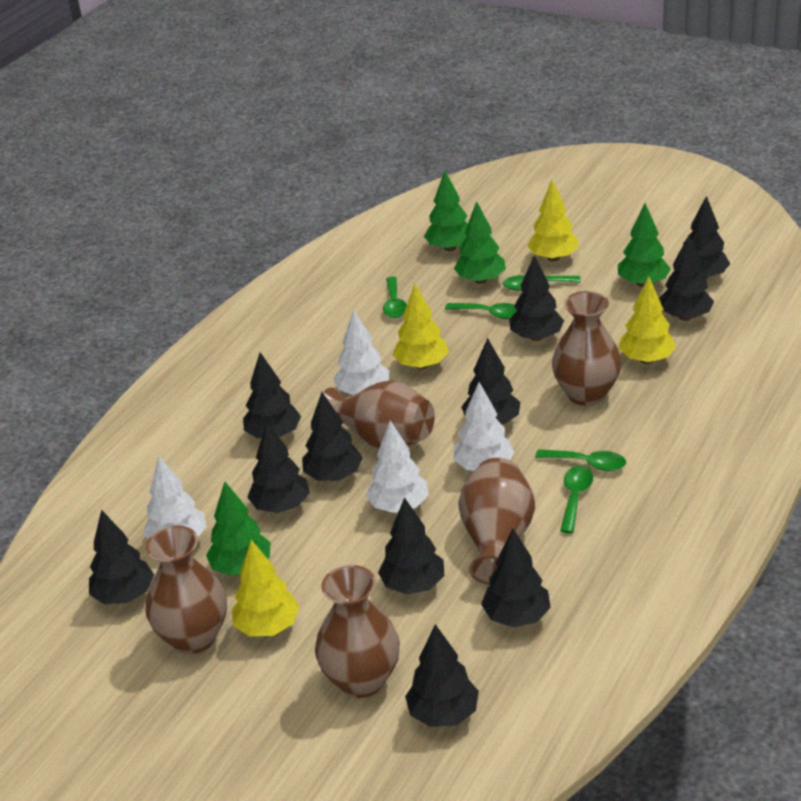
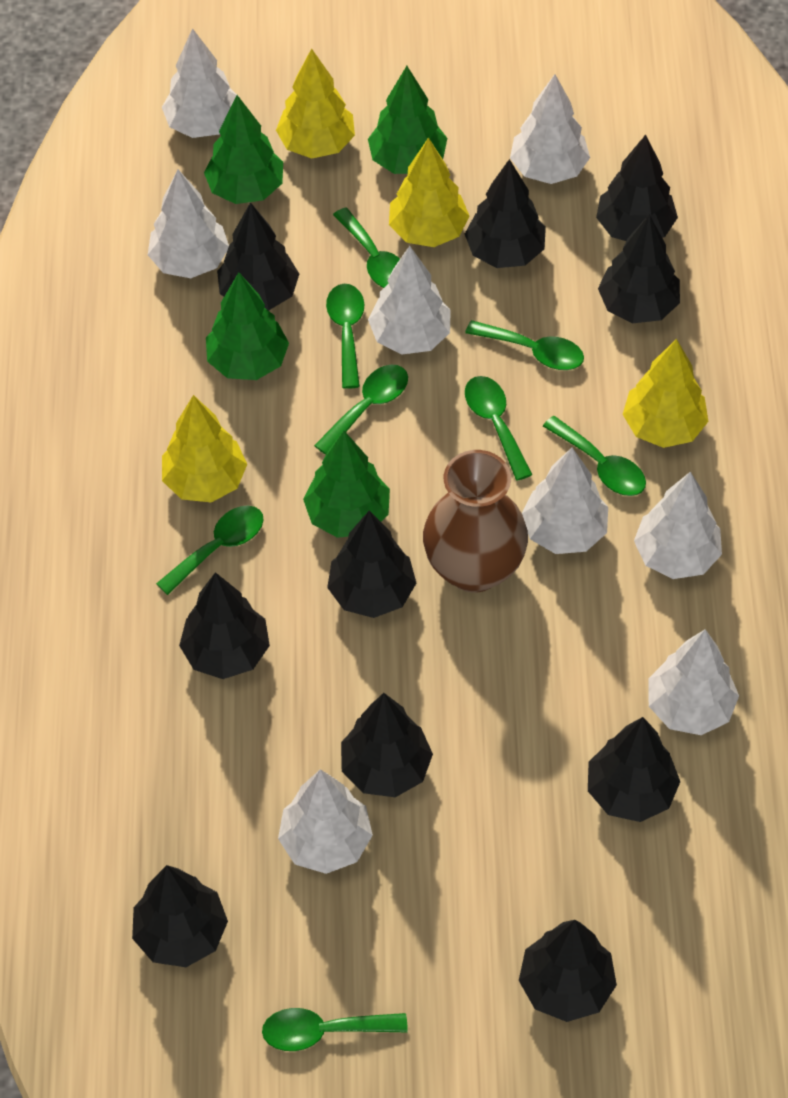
black tree: 11 -> 10
brown vase: 5 -> 1
green spoon: 5 -> 8
white tree: 4 -> 8

